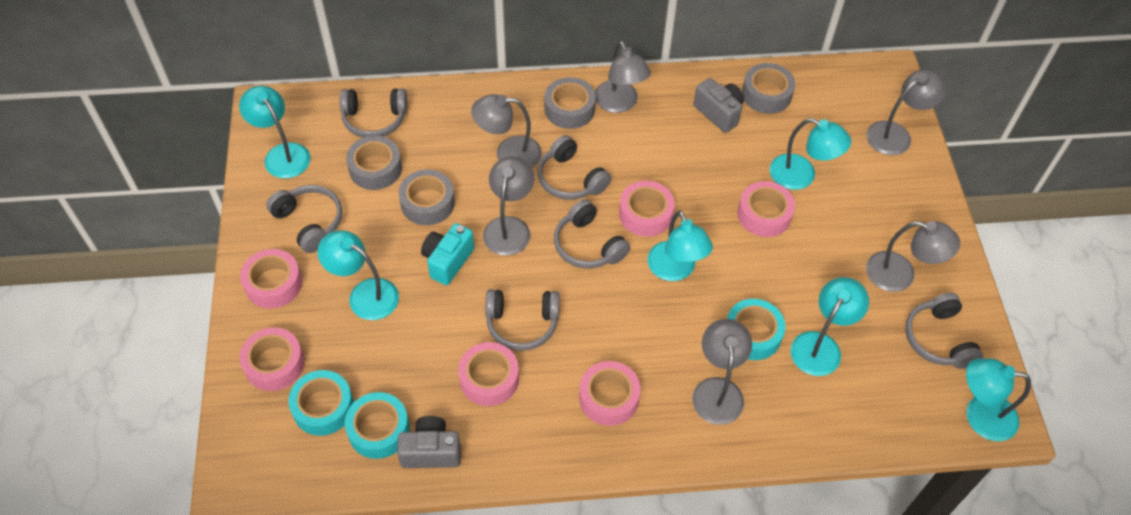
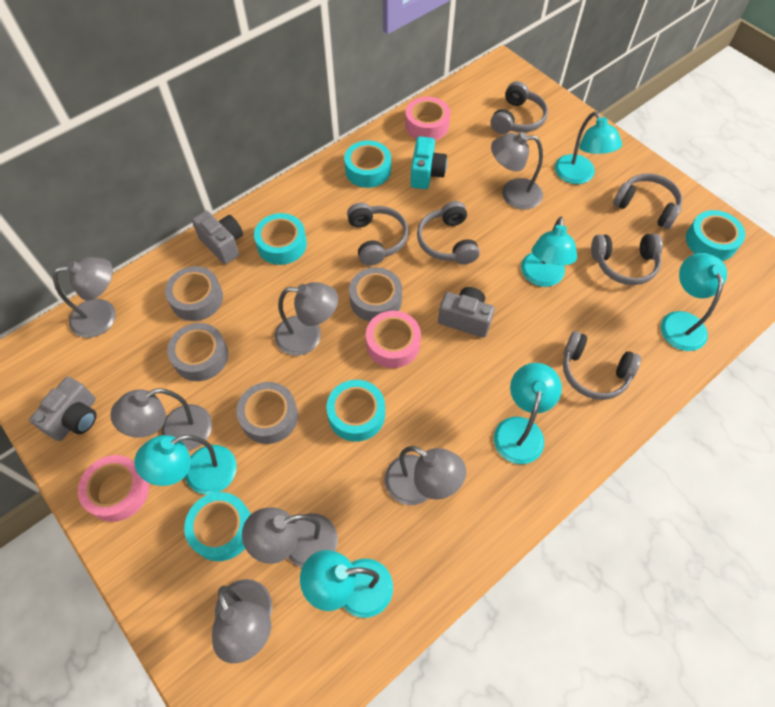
grey camera: 2 -> 3
grey lamp: 6 -> 7
pink tape: 6 -> 3
turquoise tape: 3 -> 5

